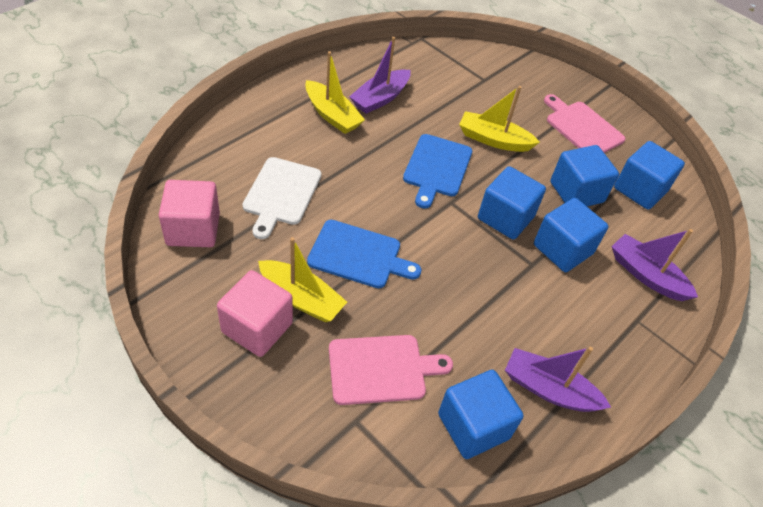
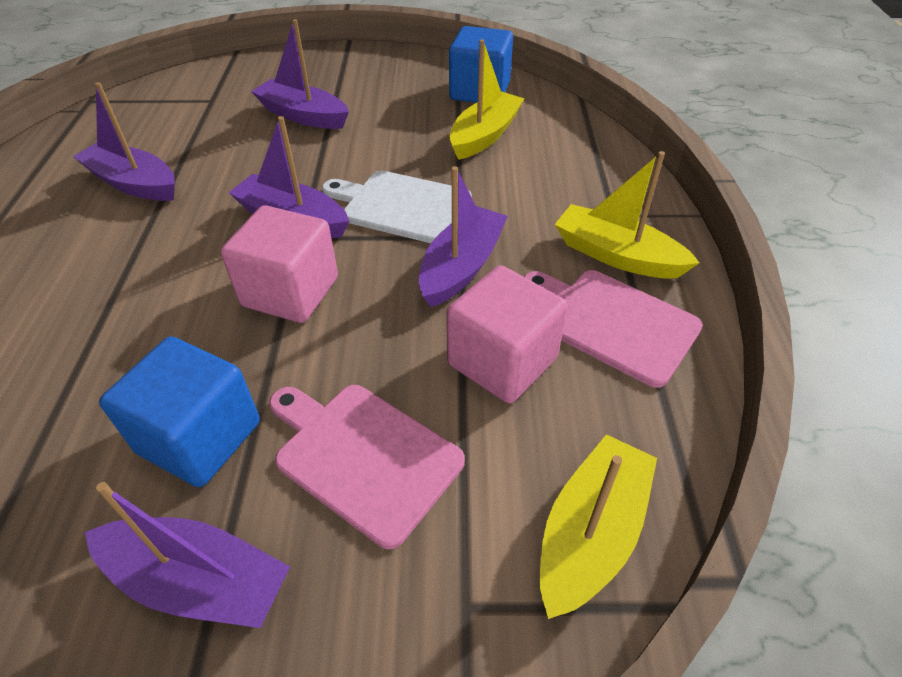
blue cube: 5 -> 2
blue cutting board: 2 -> 0
purple boat: 3 -> 5

